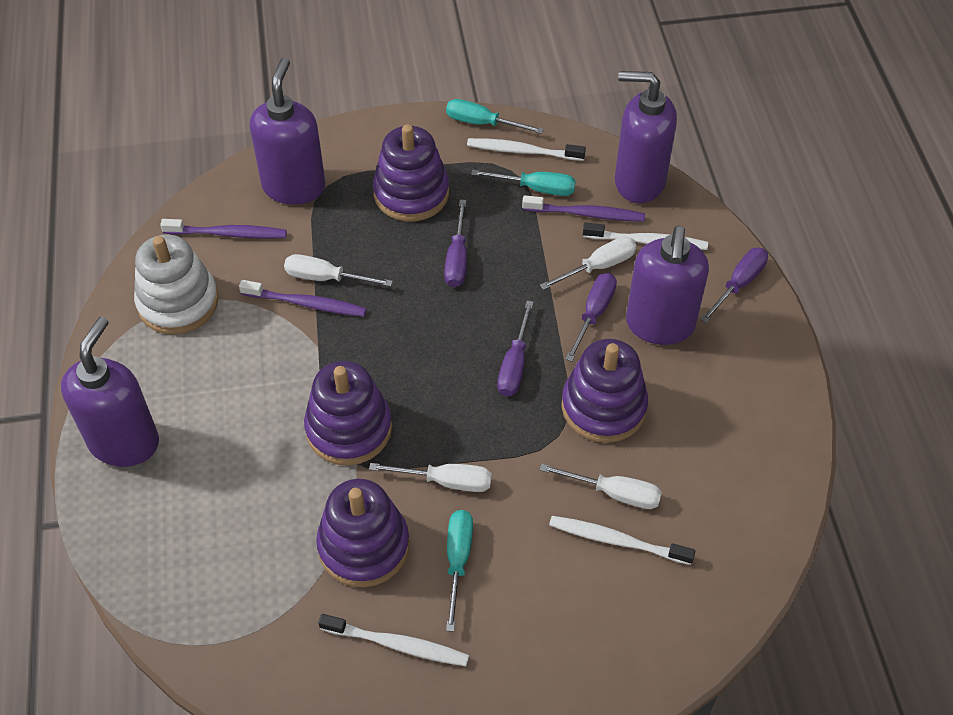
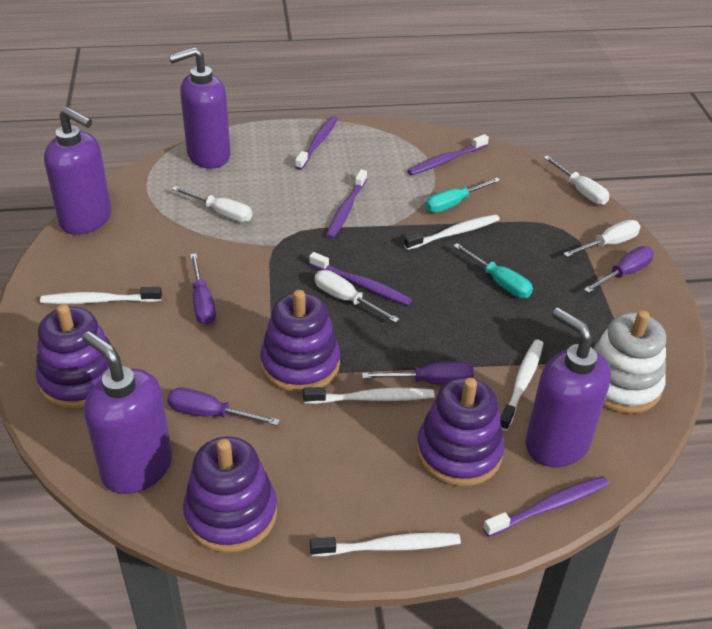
purple toothbrush: 3 -> 5
turquoise screwdriver: 3 -> 2
white toothbrush: 4 -> 5

